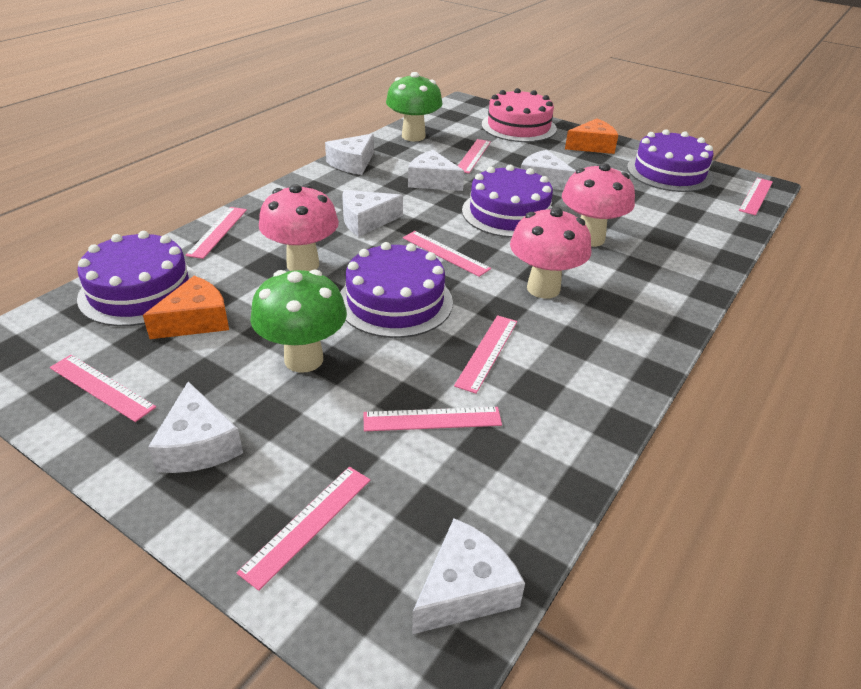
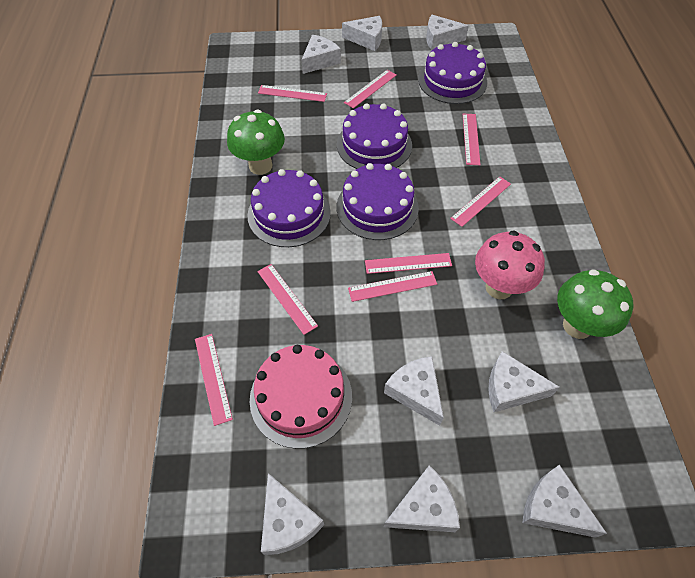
orange cheese: 2 -> 0
pink mushroom: 3 -> 1
white cheese: 6 -> 8

